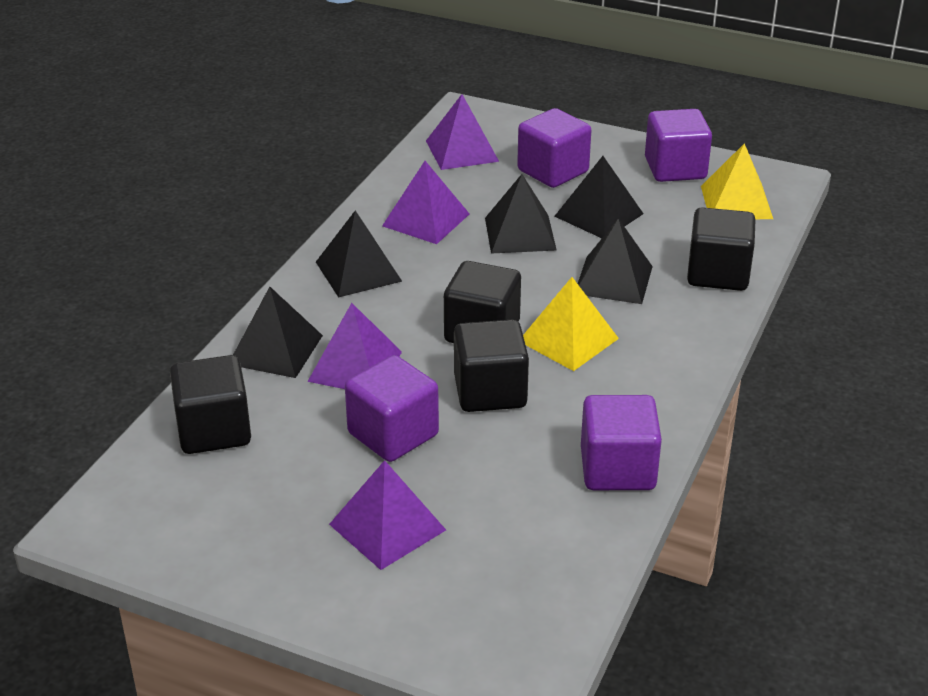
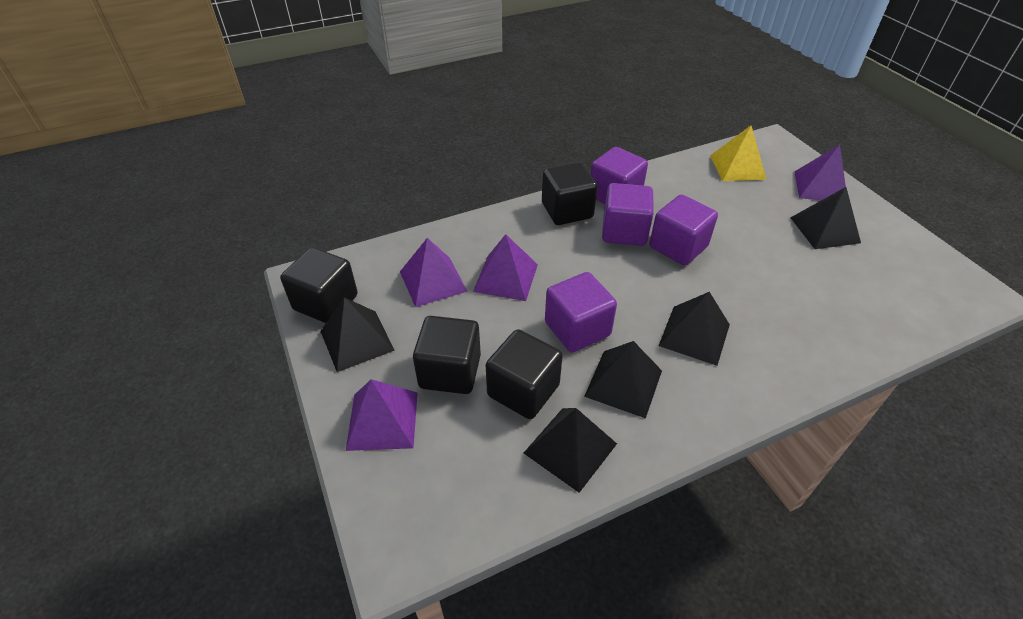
yellow pyramid: 2 -> 1

